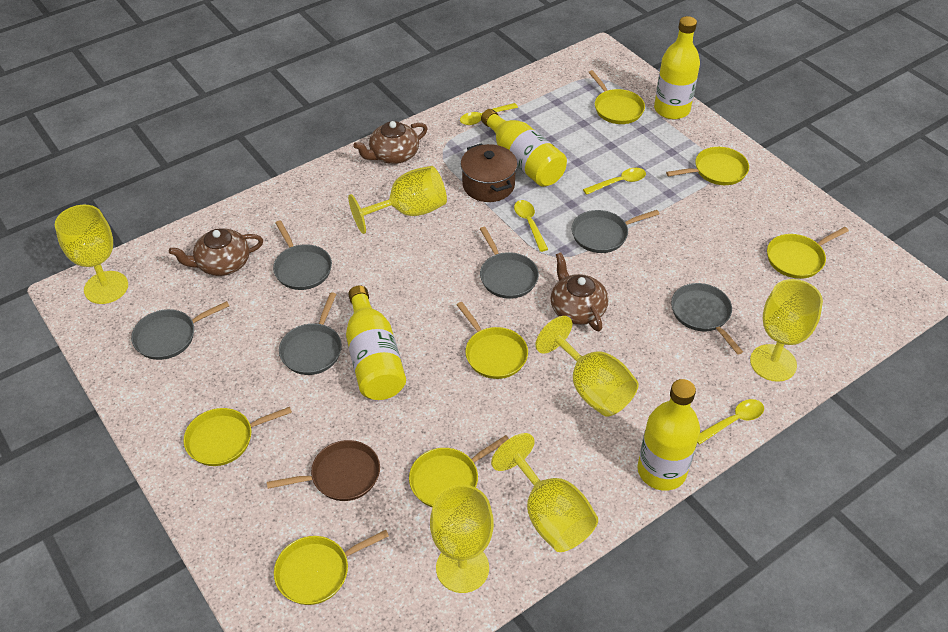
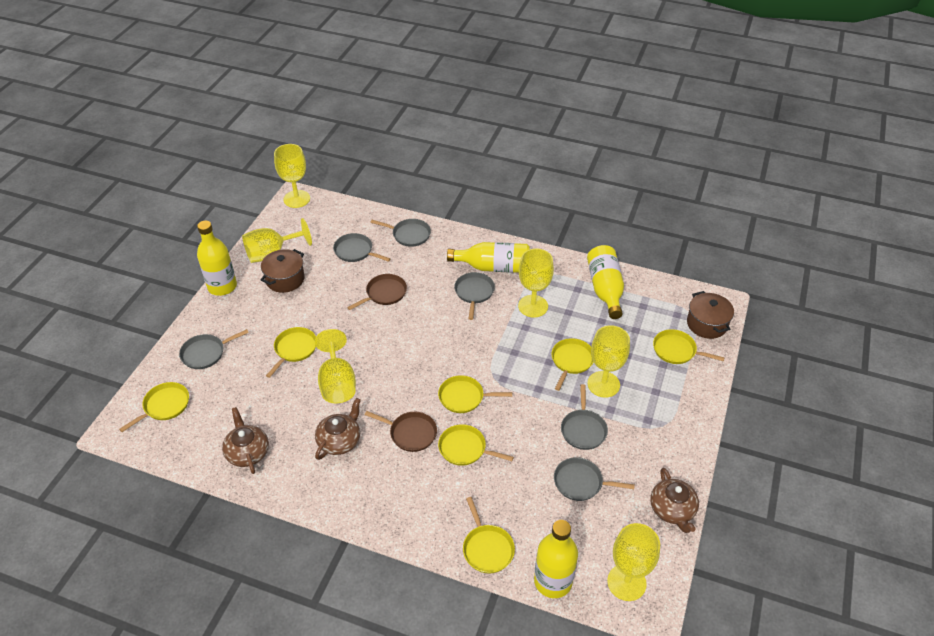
brown pan: 1 -> 2
brown pot: 1 -> 2
yellow spoon: 4 -> 0

